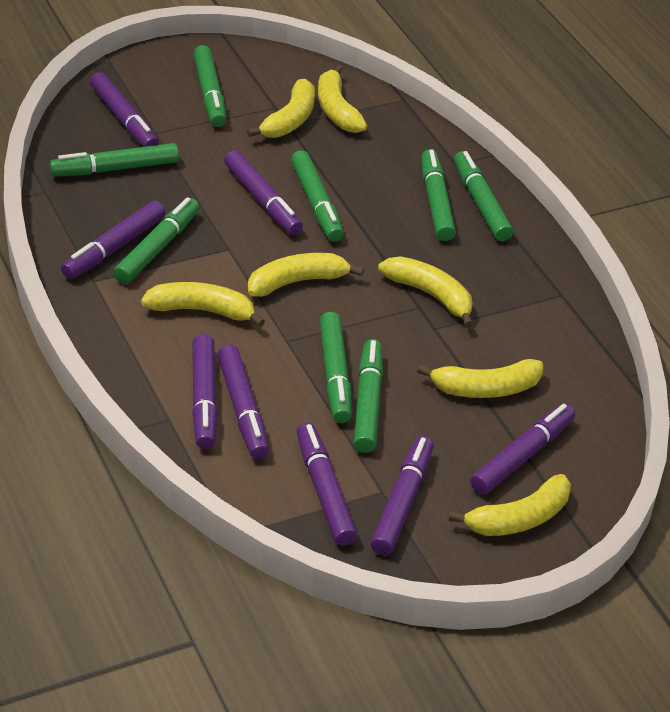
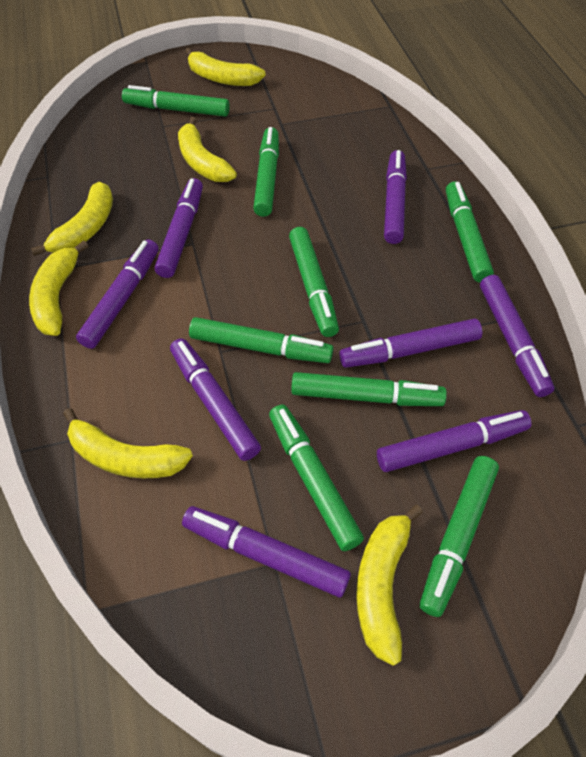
yellow banana: 7 -> 6

